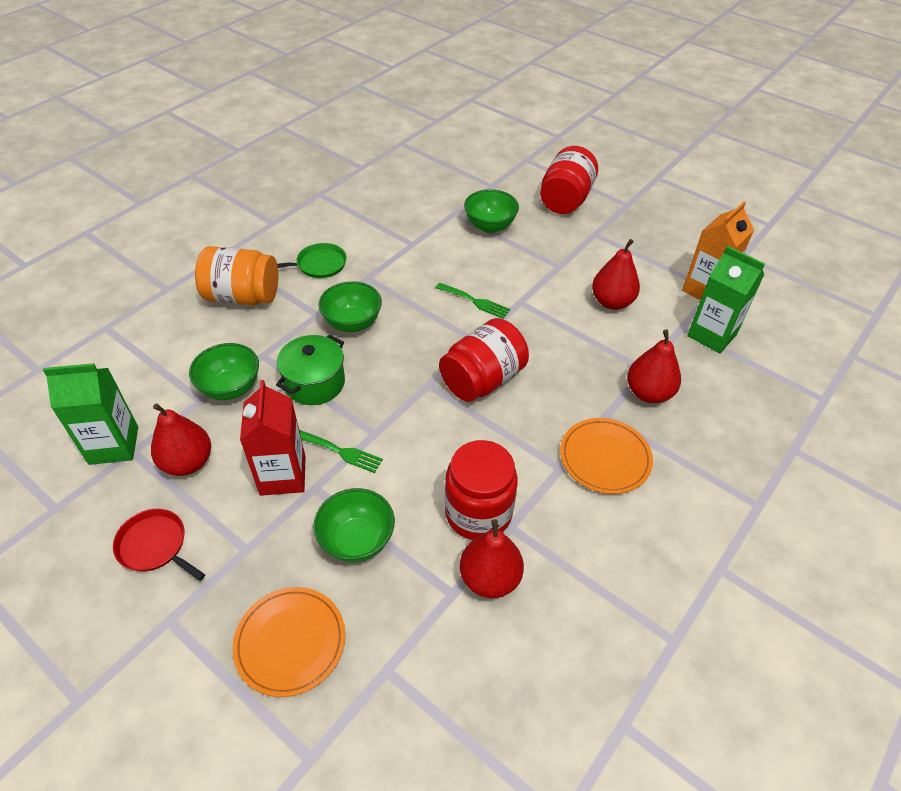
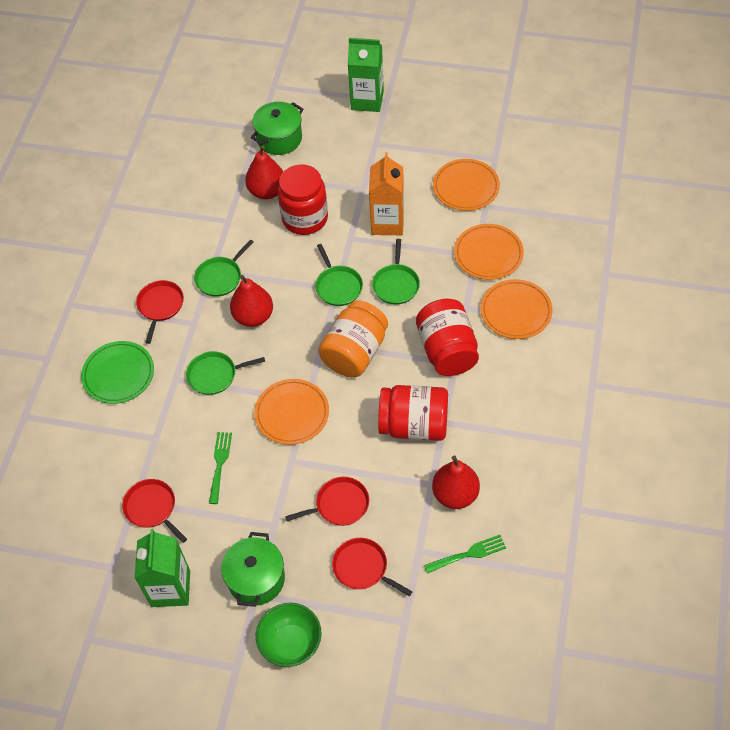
green bowl: 4 -> 1
green pan: 1 -> 4
green plate: 0 -> 1
green pot: 1 -> 2
orange plate: 2 -> 4
red carton: 1 -> 0
red pan: 1 -> 4
red pear: 4 -> 3

